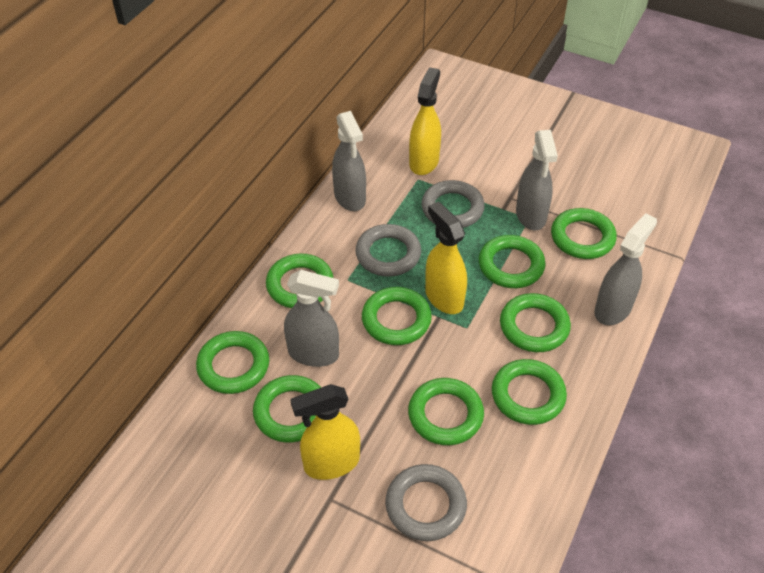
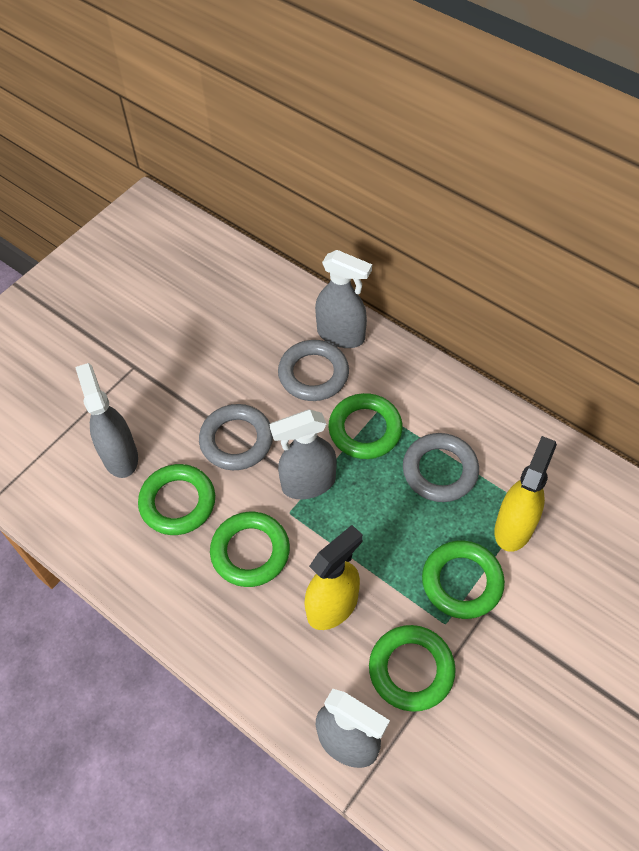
green ring: 9 -> 5
yellow spray bottle: 3 -> 2

